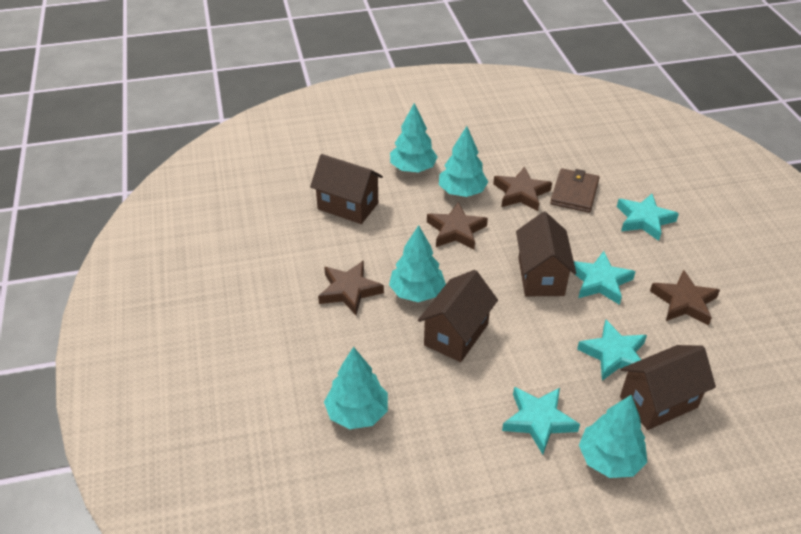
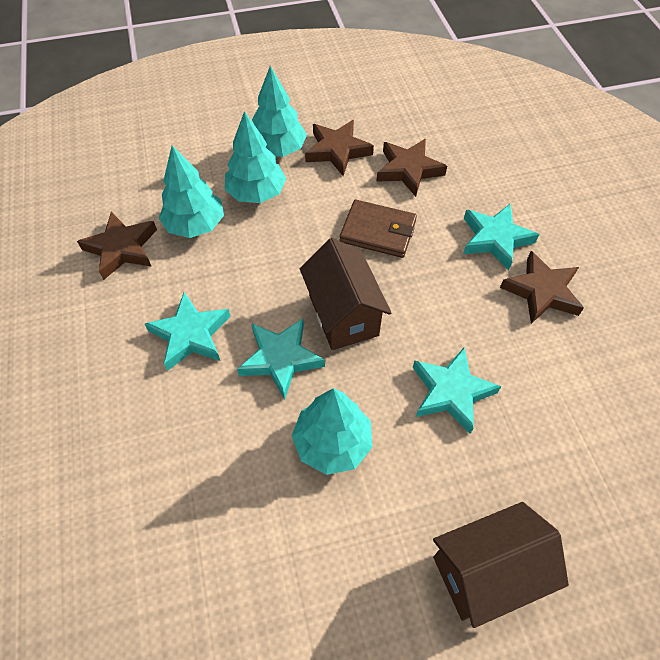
brown house: 4 -> 2
turquoise tree: 5 -> 4

